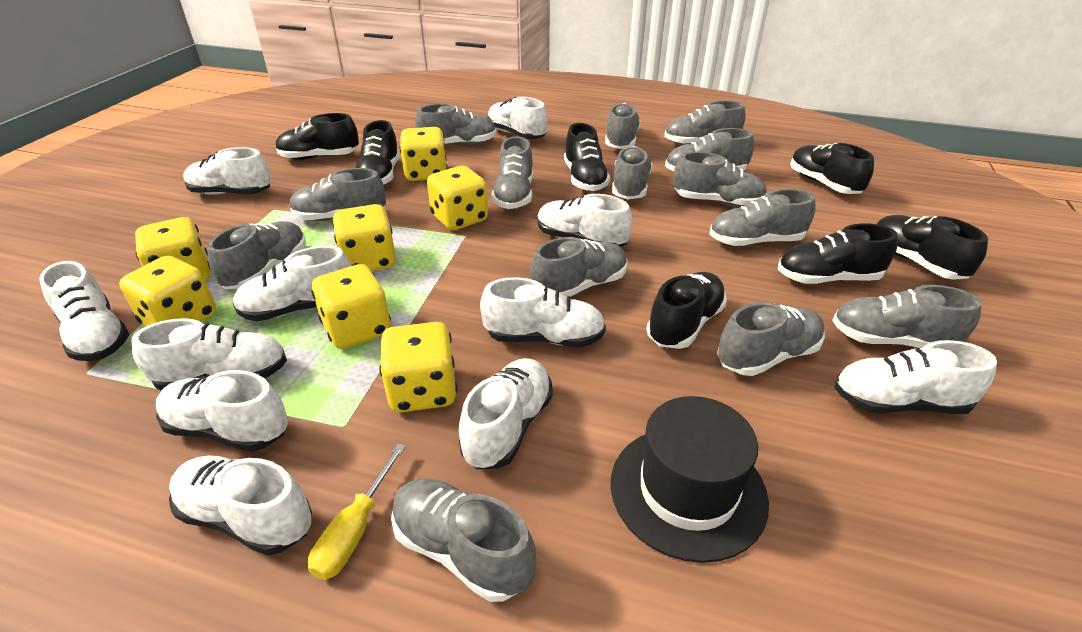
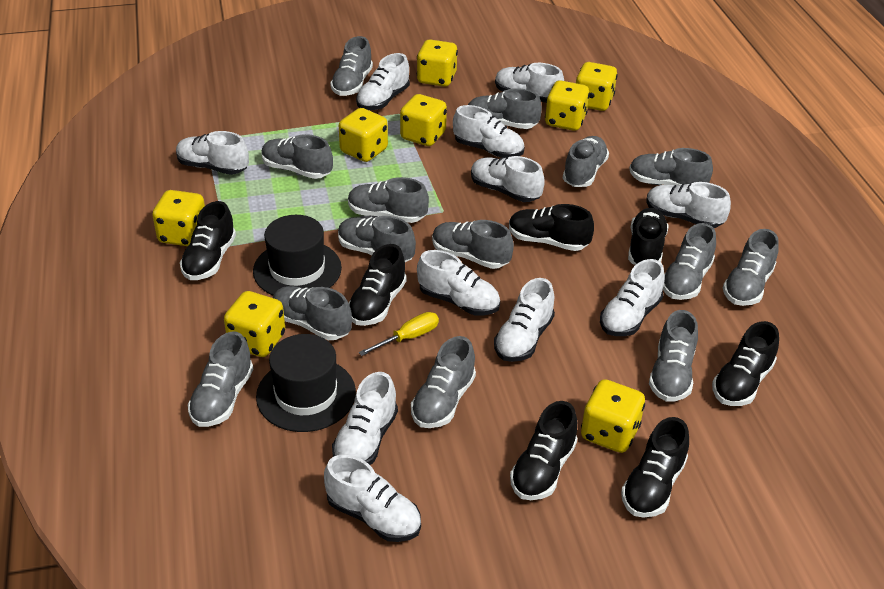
black hat: 1 -> 2
yellow dice: 7 -> 8

